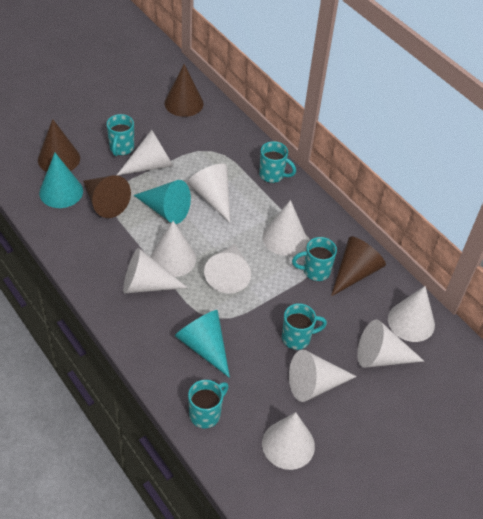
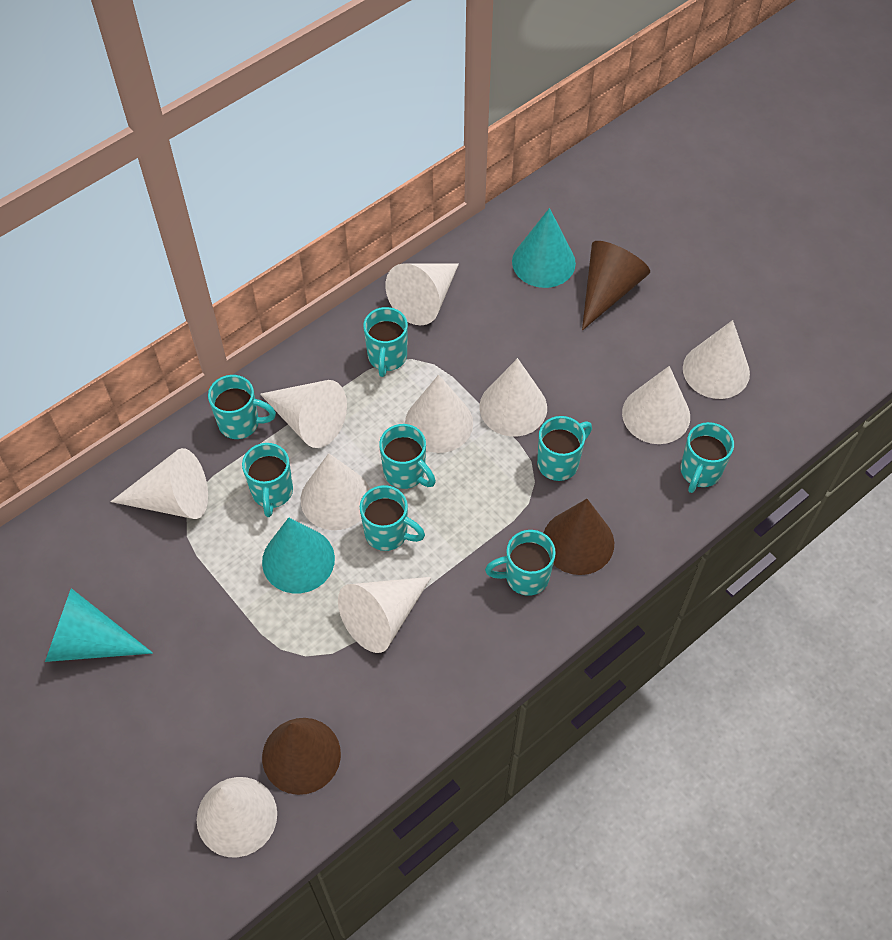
brown cone: 4 -> 3
turquoise mug: 5 -> 8

